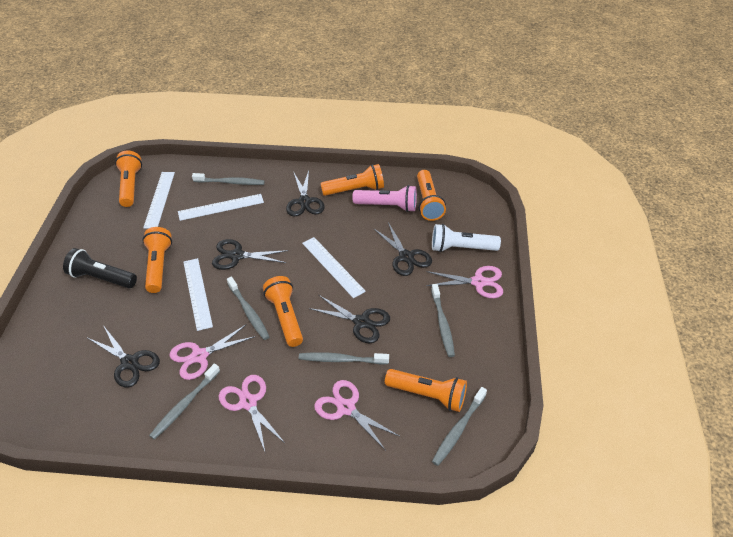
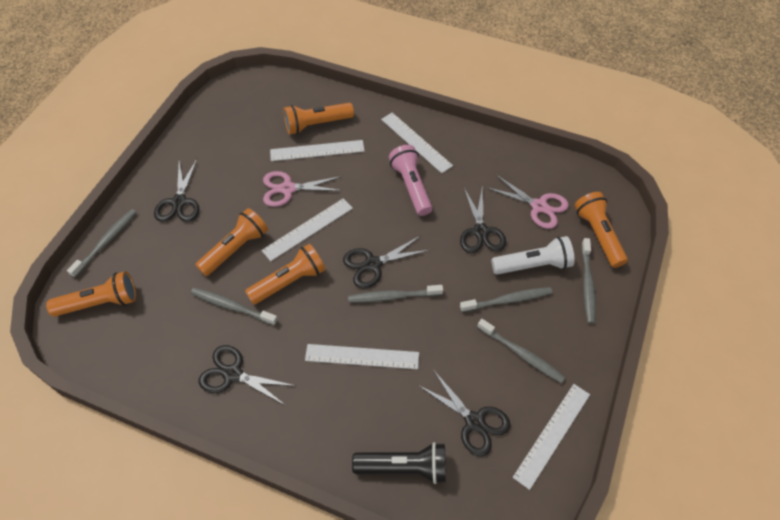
orange flashlight: 6 -> 5
pink scissors: 4 -> 2
white ruler: 4 -> 5

